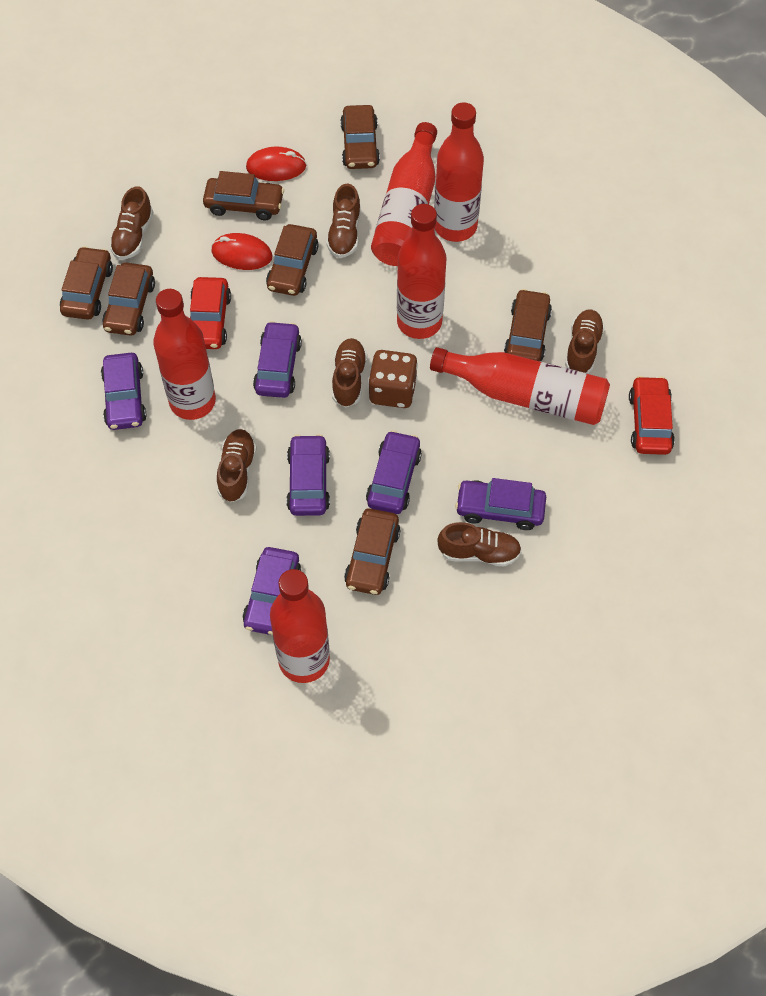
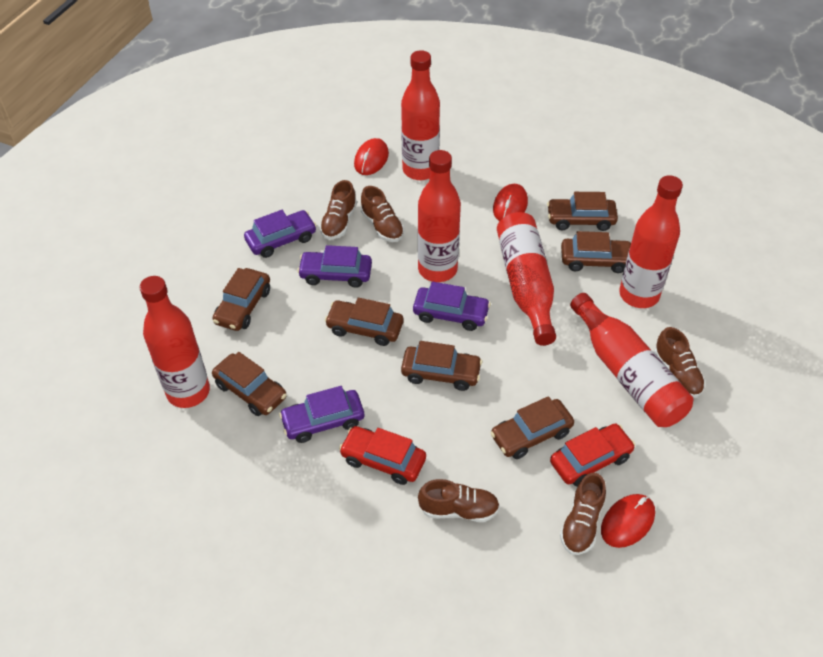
brown dice: 1 -> 0
brown shoe: 6 -> 5
purple car: 6 -> 4
red mouse: 2 -> 3

